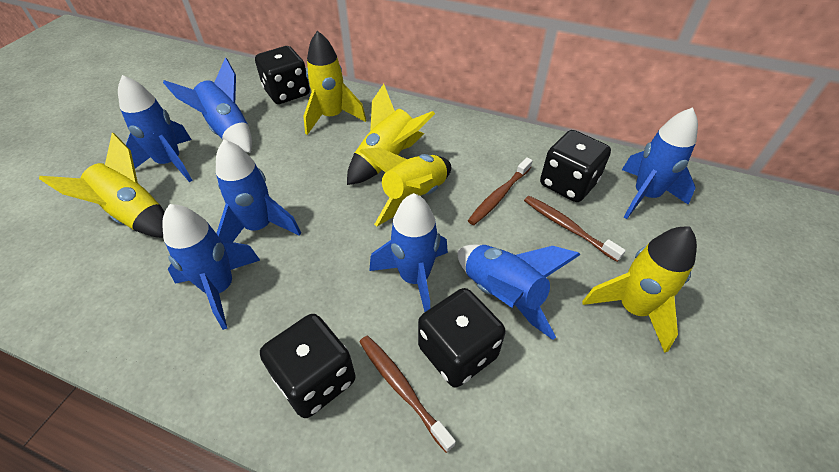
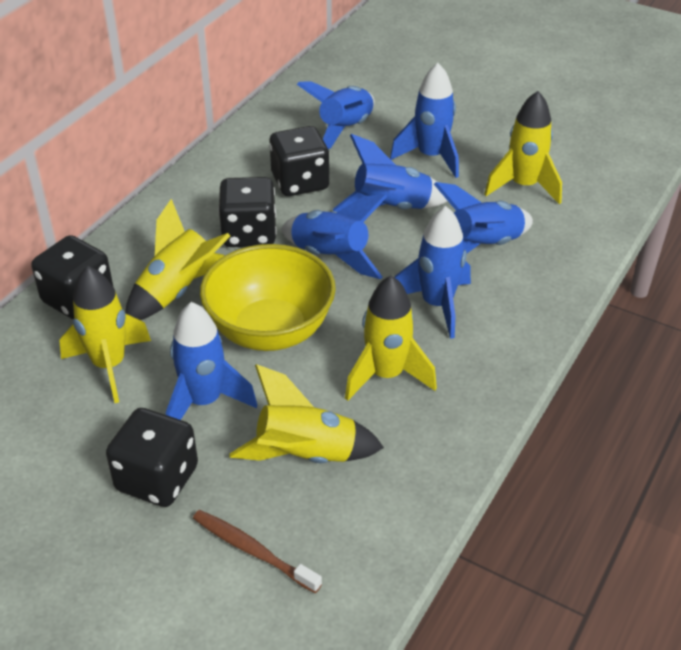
brown toothbrush: 3 -> 1
yellow bowl: 0 -> 1

